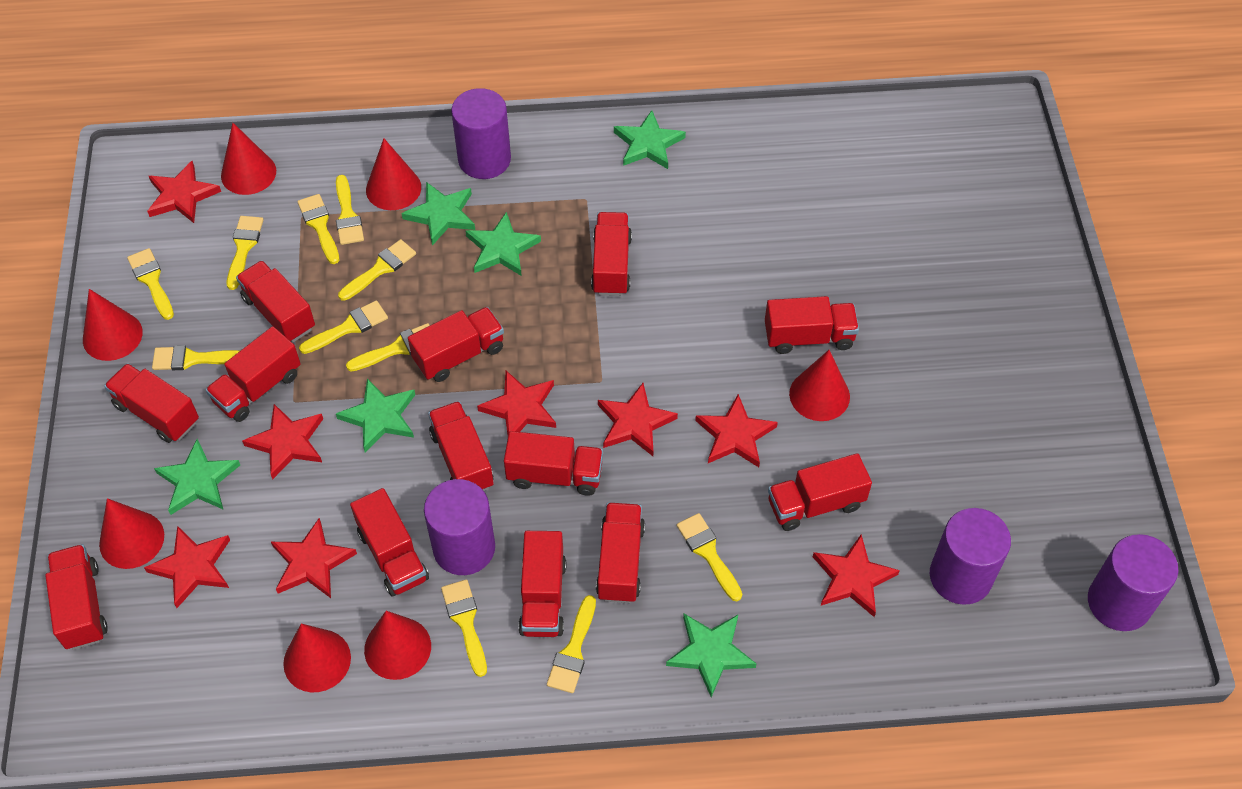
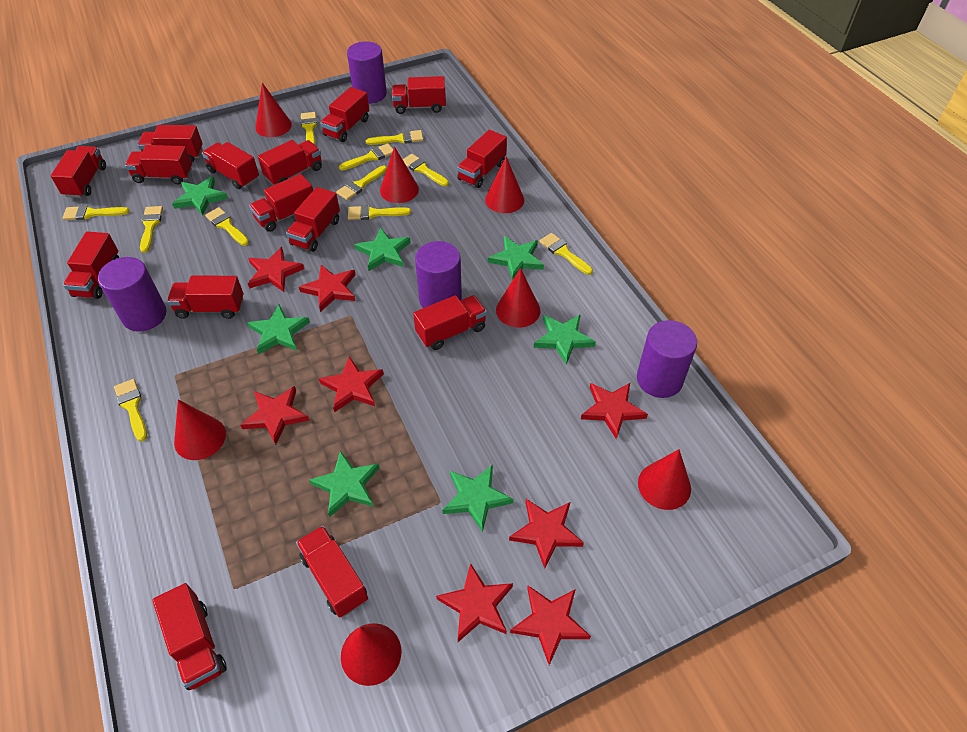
green star: 6 -> 7
red truck: 13 -> 15

